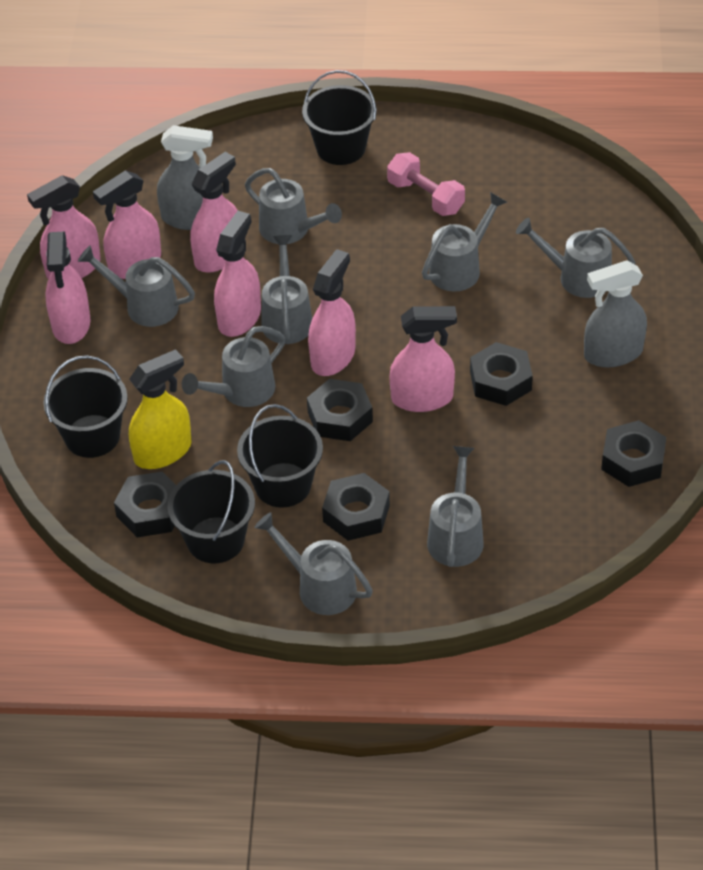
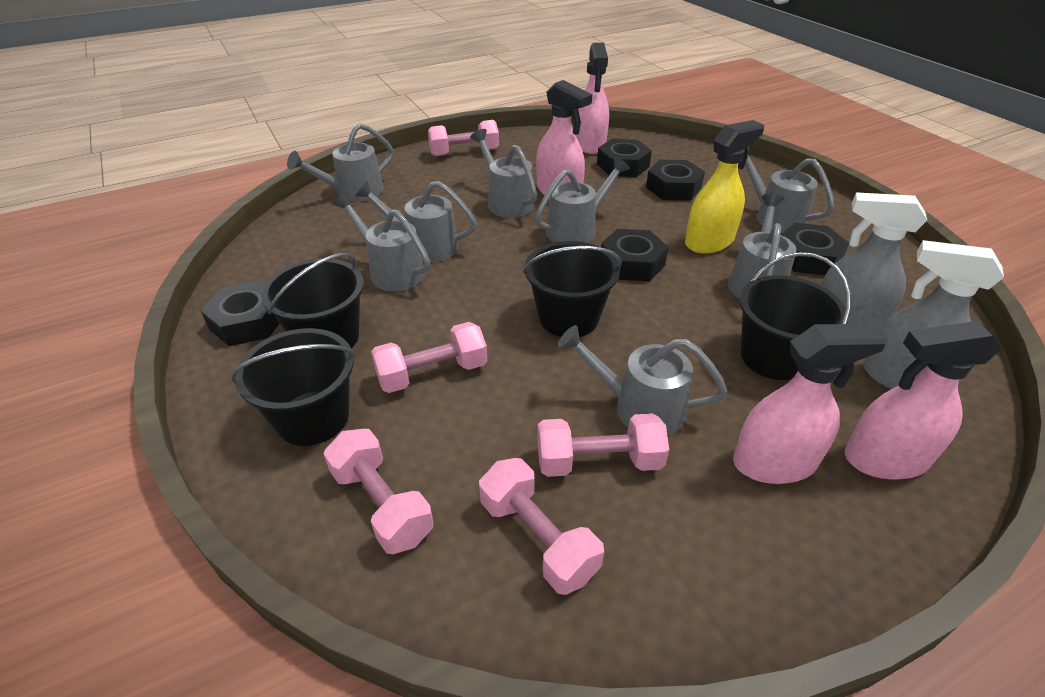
pink dumbbell: 1 -> 5
pink spray bottle: 7 -> 4

